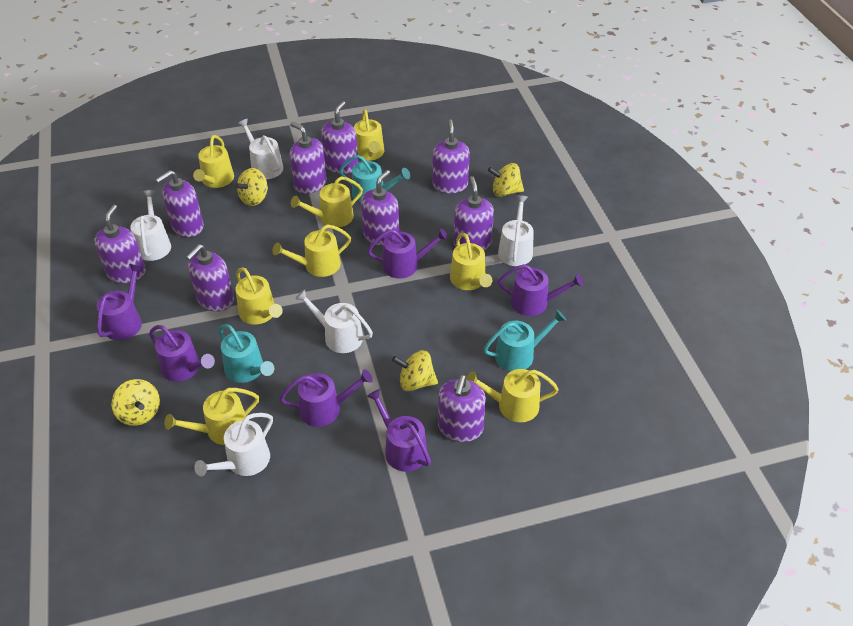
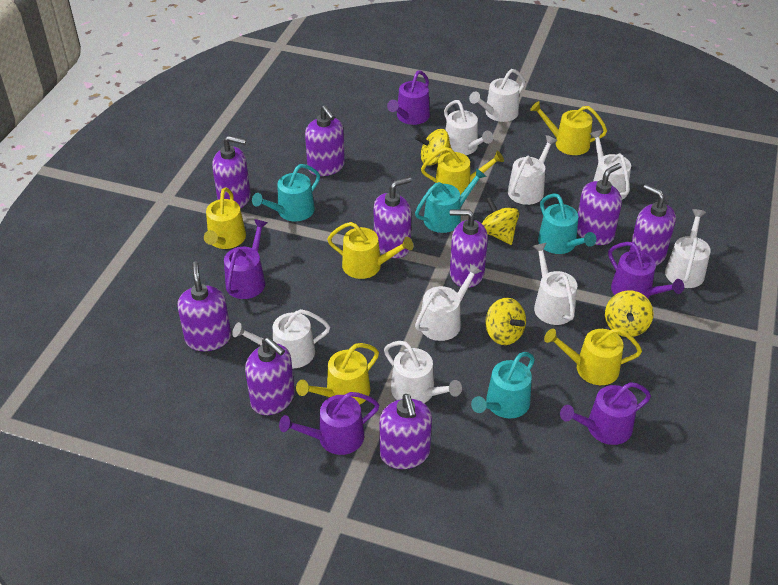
purple watering can: 6 -> 5
turquoise watering can: 3 -> 4
white watering can: 5 -> 9
yellow watering can: 8 -> 6

